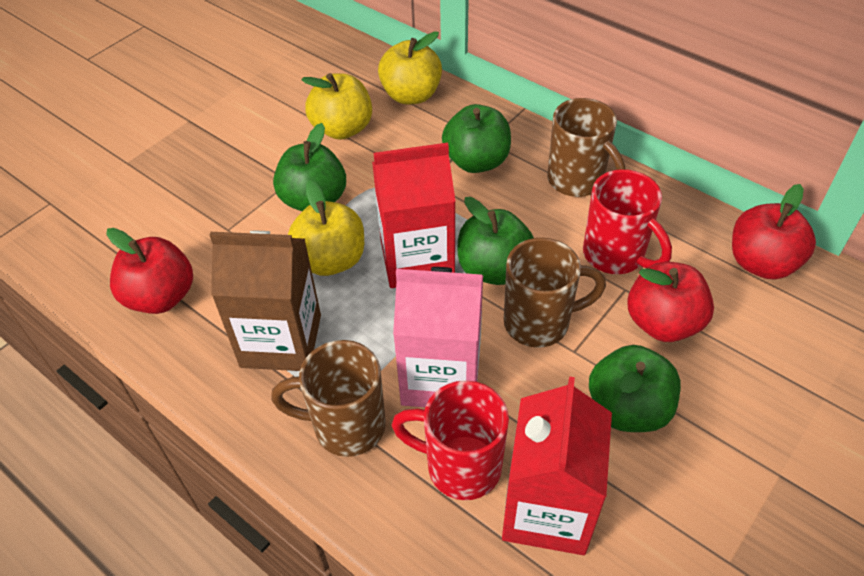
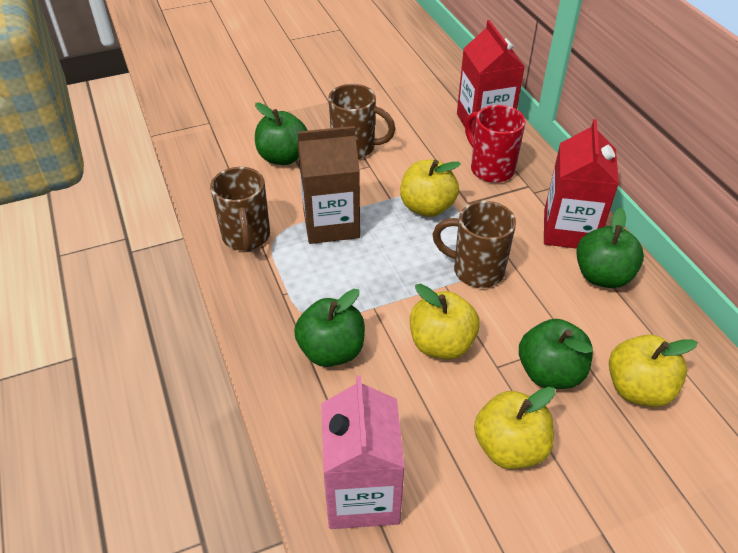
red apple: 3 -> 0
red mug: 2 -> 1
yellow apple: 3 -> 4

